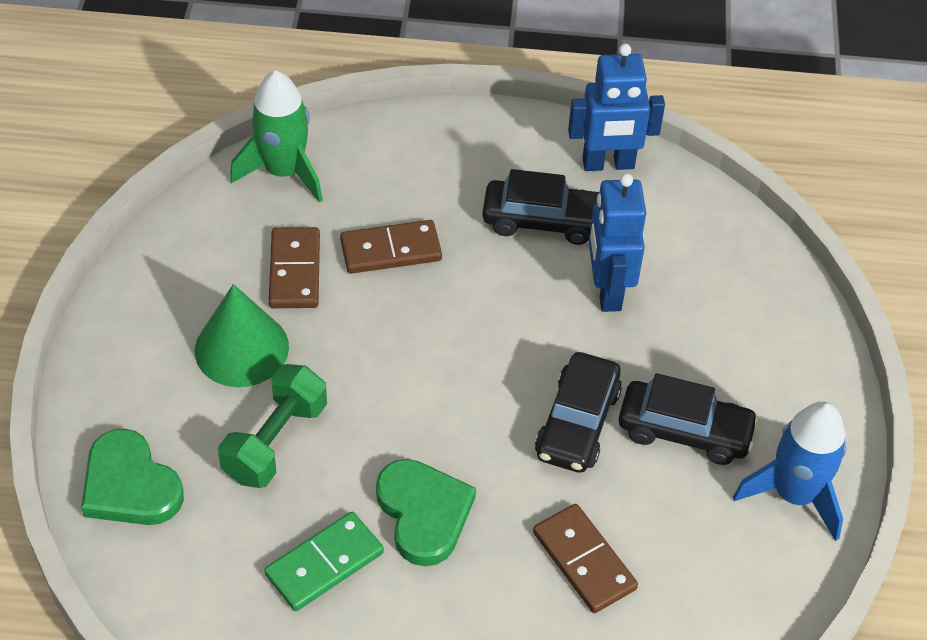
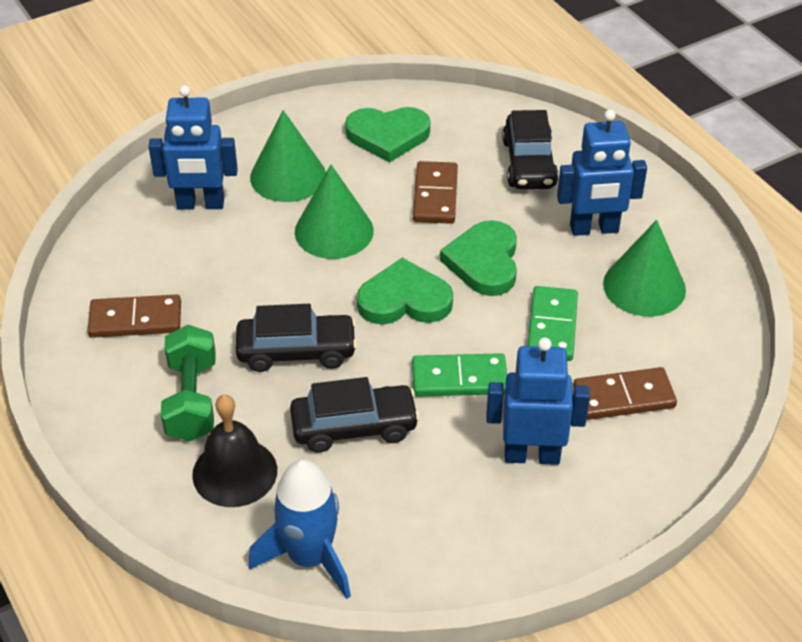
black bell: 0 -> 1
blue robot: 2 -> 3
green cone: 1 -> 3
green domino: 1 -> 2
green heart: 2 -> 3
green rocket: 1 -> 0

